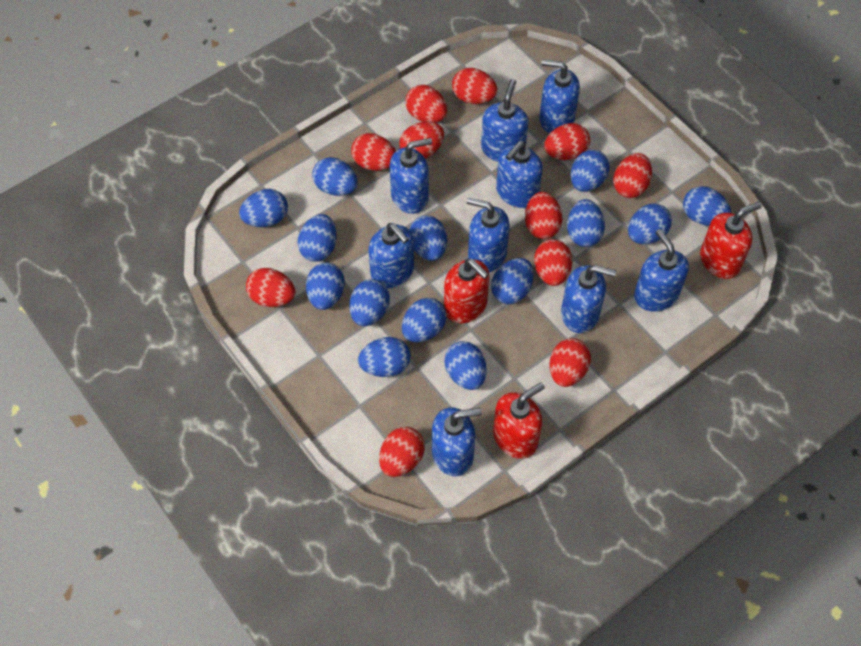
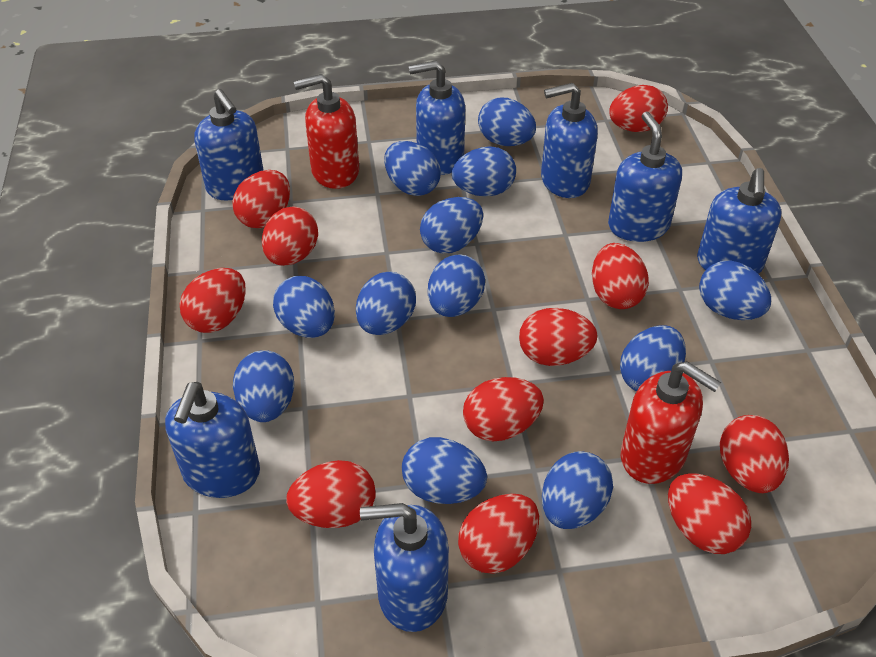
blue egg: 14 -> 12
blue soap dispenser: 9 -> 7
red soap dispenser: 3 -> 2

